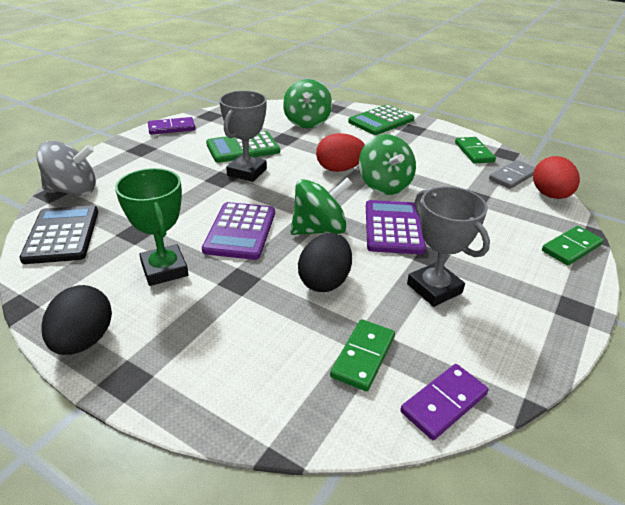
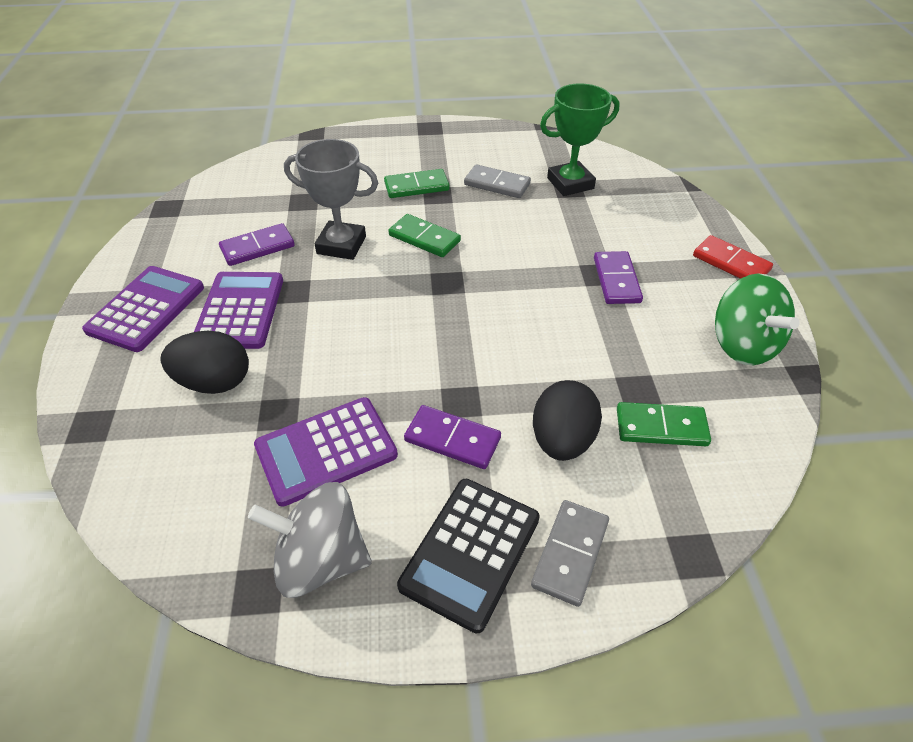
green calculator: 2 -> 0
green spinning top: 3 -> 1
grey domino: 1 -> 2
grey trophy: 2 -> 1
purple calculator: 2 -> 3
purple domino: 2 -> 3
red domino: 0 -> 1
red egg: 2 -> 0

